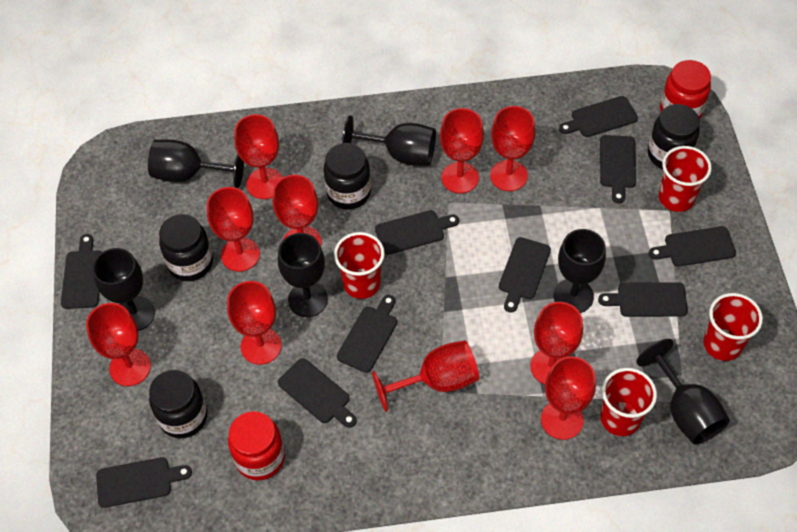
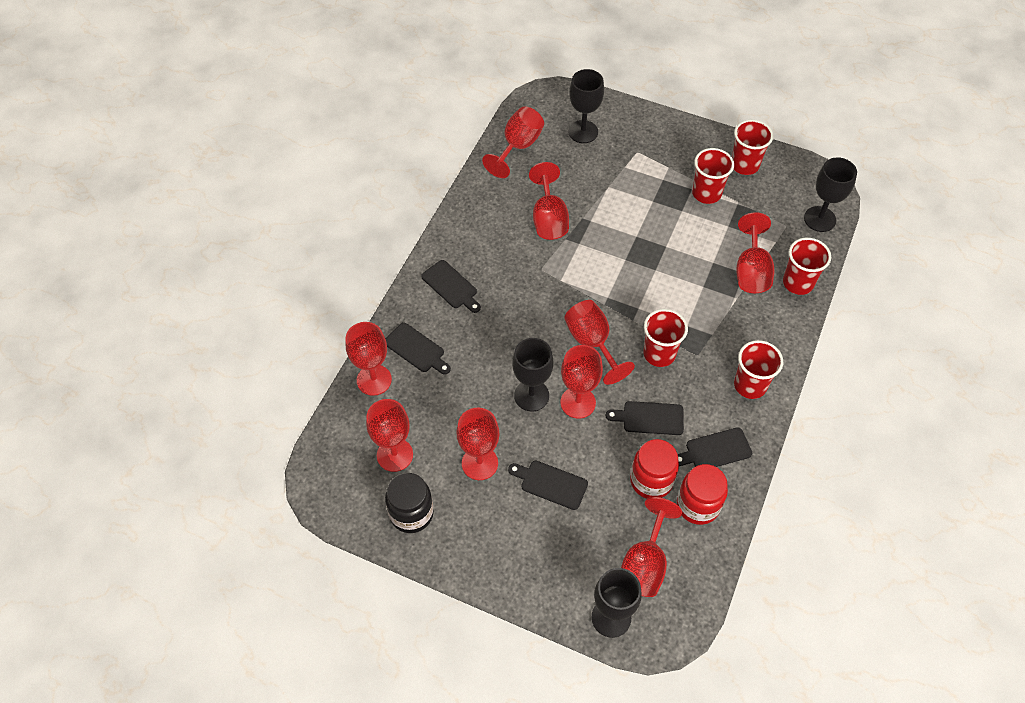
black cutting board: 10 -> 5
black goblet: 6 -> 4
black jar: 4 -> 1
red cup: 4 -> 5
red goblet: 10 -> 9

